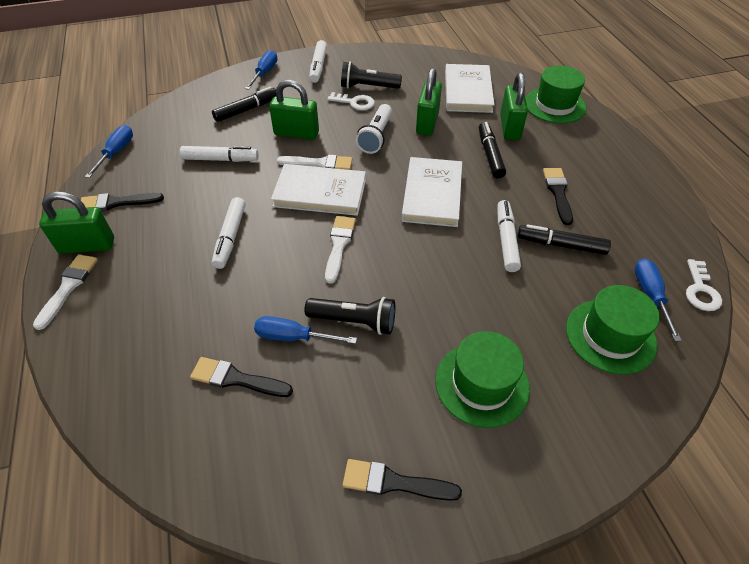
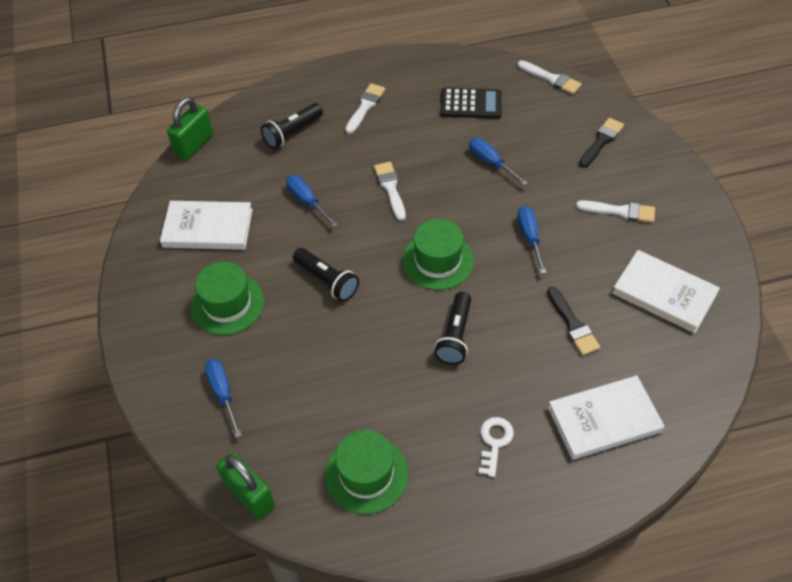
black brush: 4 -> 2
black calculator: 0 -> 1
black flashlight: 2 -> 3
black marker: 3 -> 0
green padlock: 4 -> 2
white brush: 3 -> 4
white flashlight: 1 -> 0
white key: 2 -> 1
white marker: 4 -> 0

